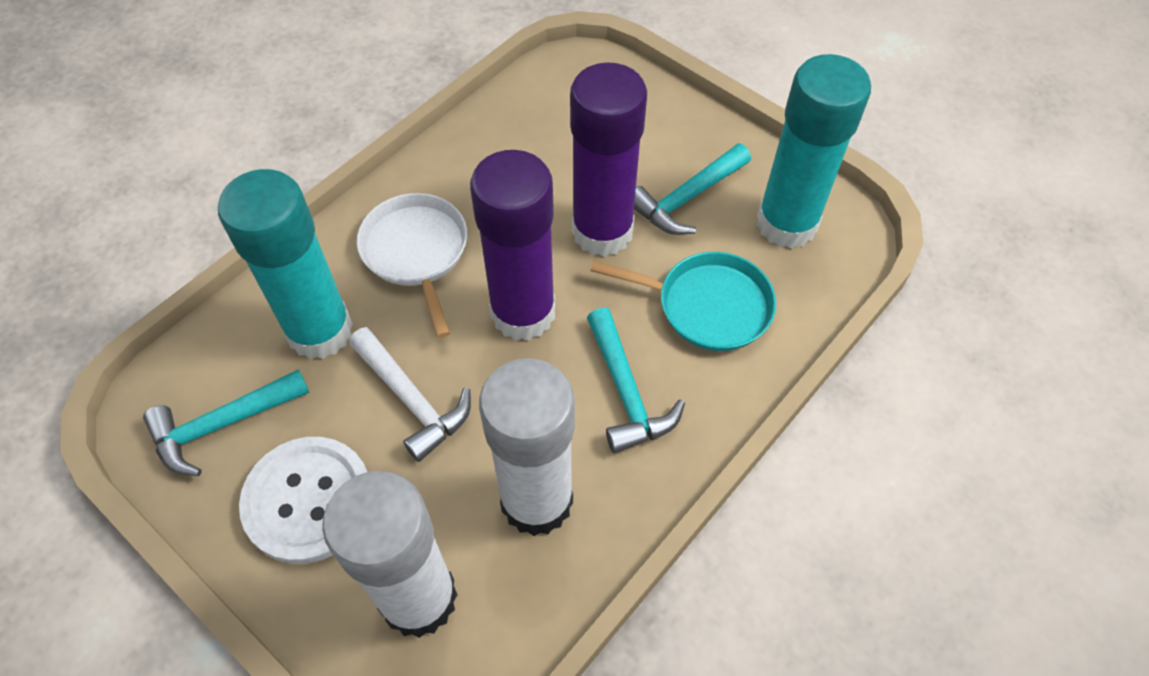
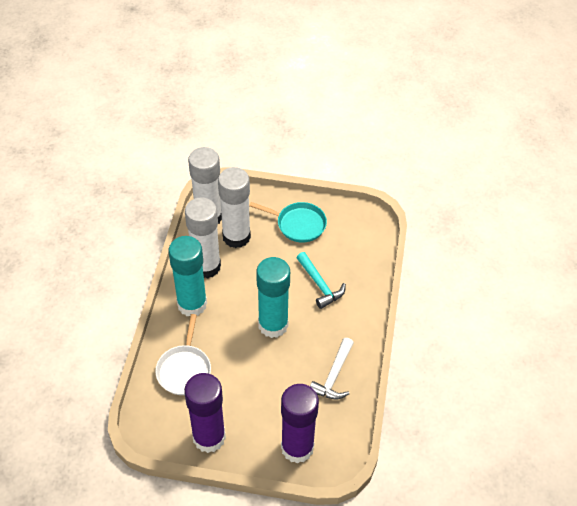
turquoise hammer: 3 -> 1
white button: 1 -> 0
white glue stick: 2 -> 3

